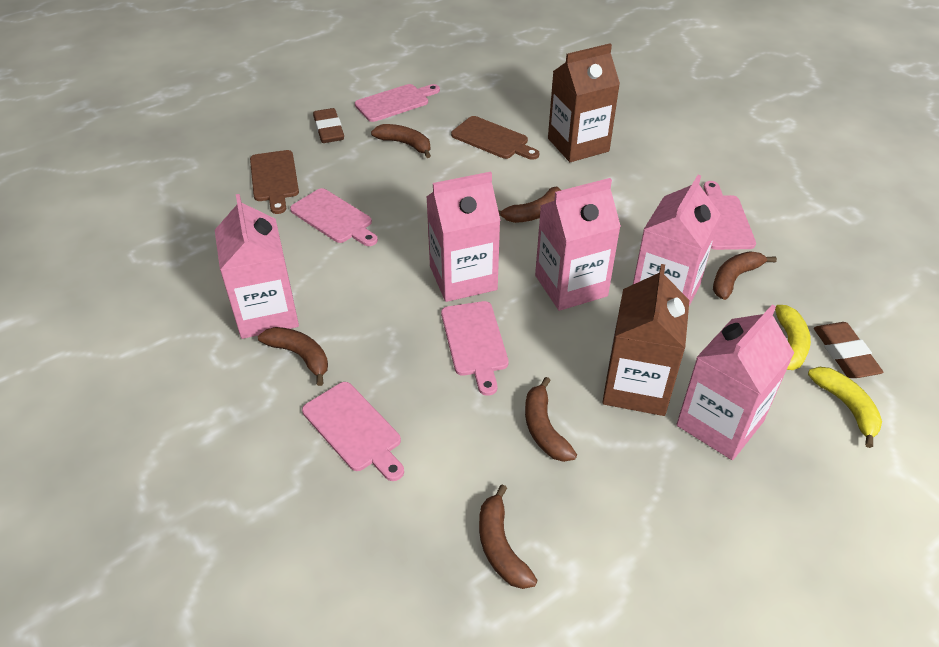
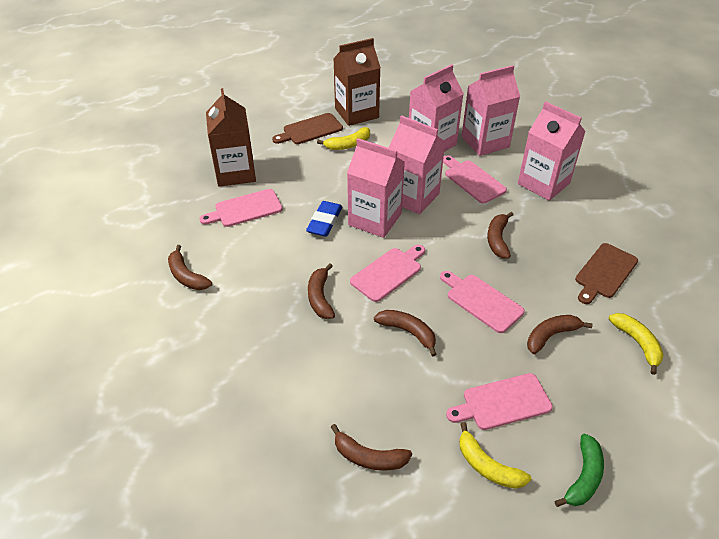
blue eraser: 0 -> 1
brown eraser: 2 -> 0
green banana: 0 -> 1
yellow banana: 2 -> 3

